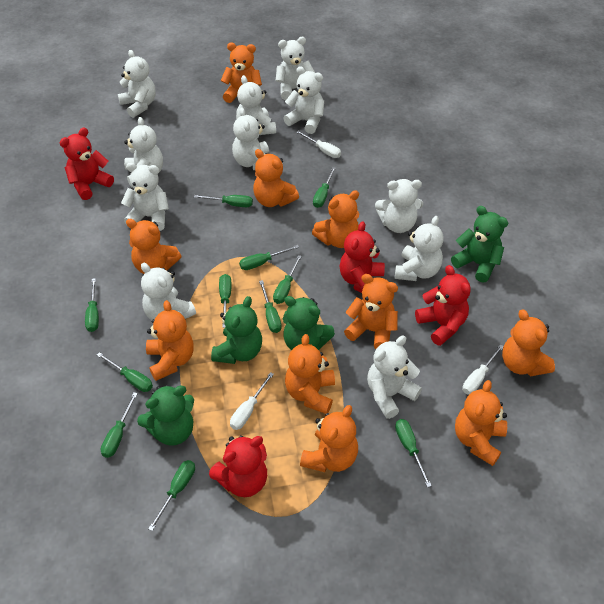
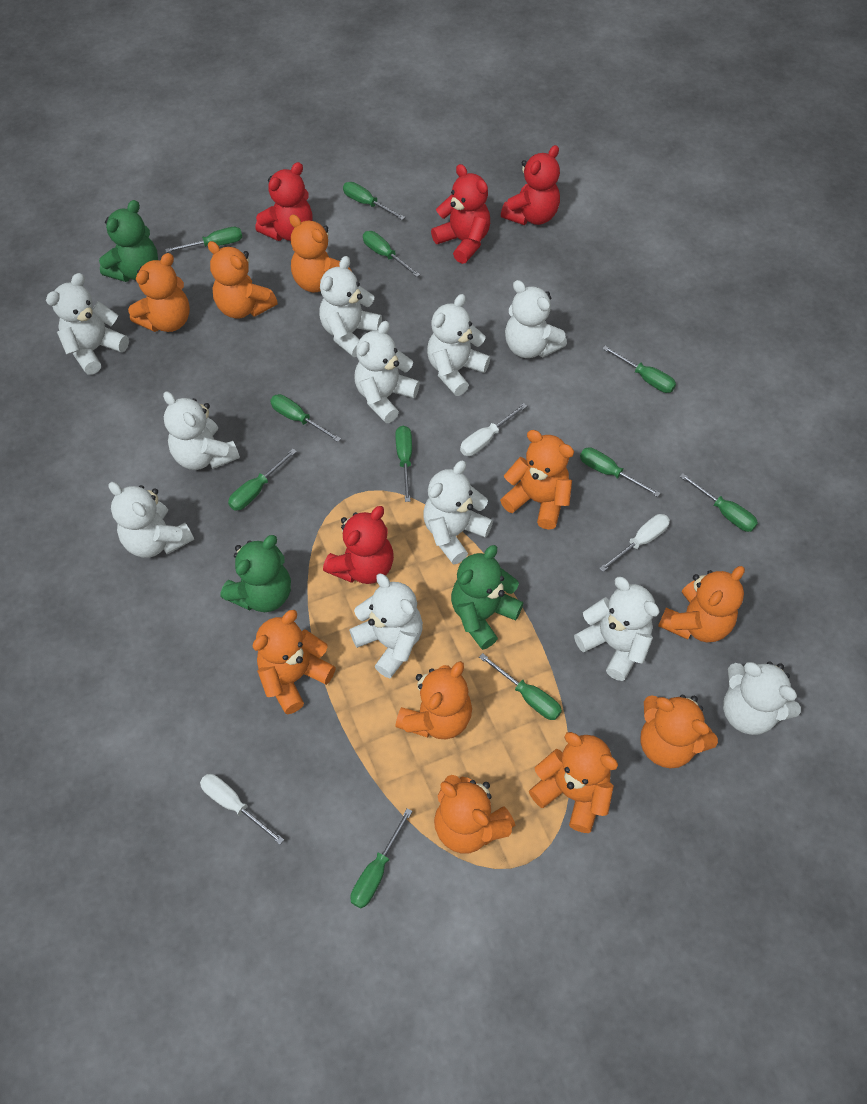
green teddy bear: 4 -> 3

